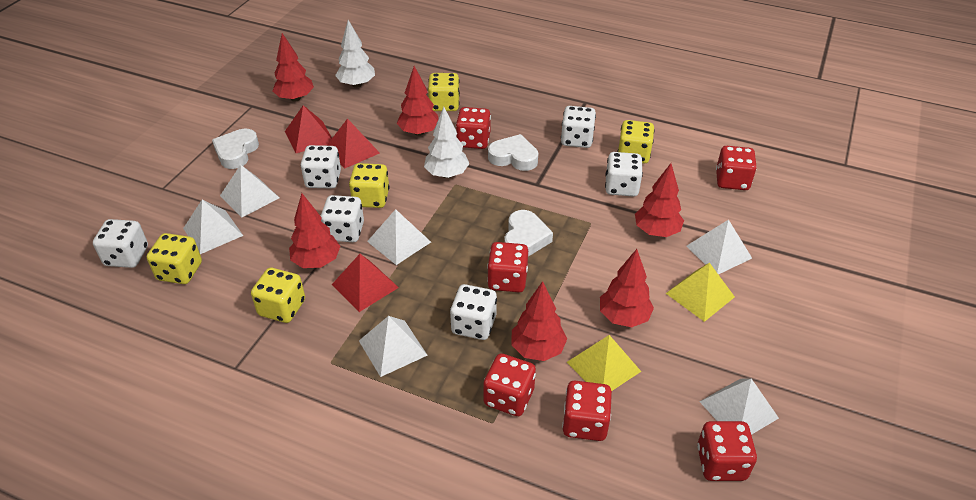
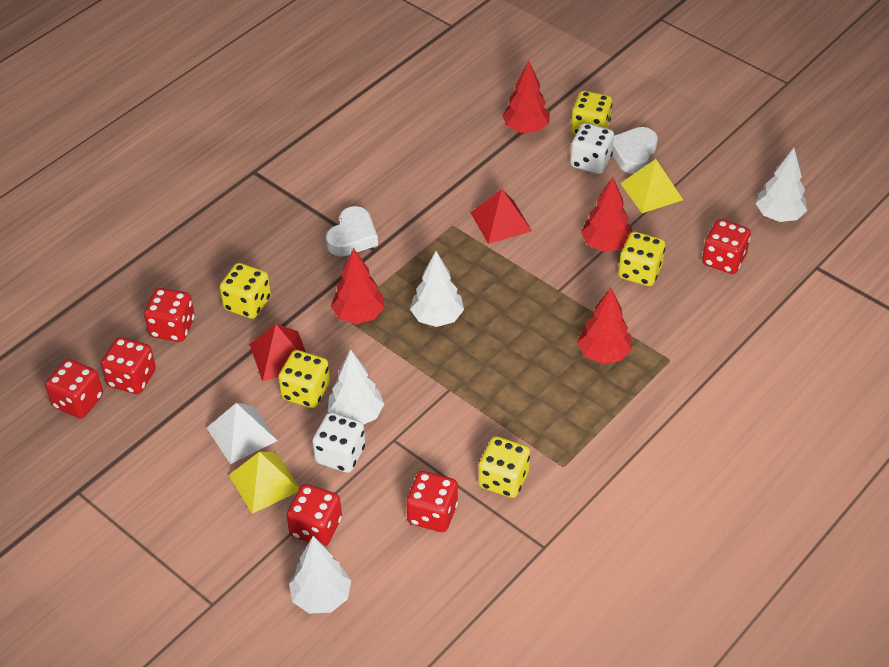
red pyramid: 3 -> 2
red tree: 6 -> 4
white dice: 6 -> 2
white heart: 3 -> 2
white pyramid: 6 -> 1
white tree: 2 -> 4

